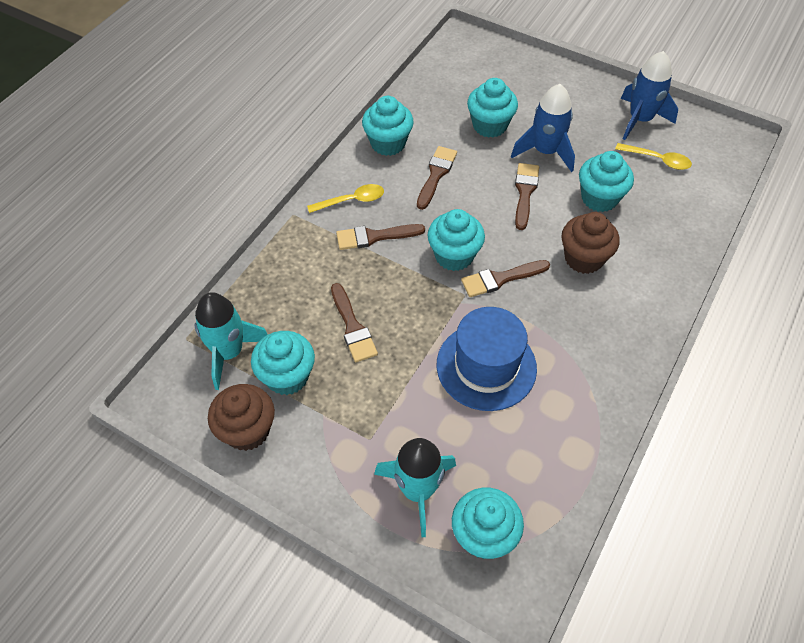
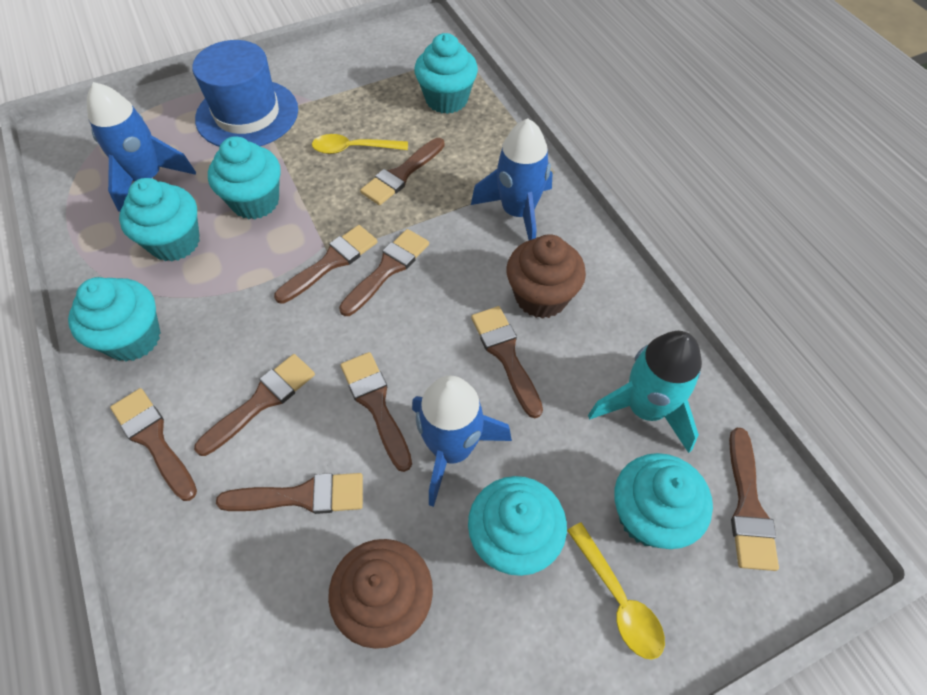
blue rocket: 2 -> 3
brown brush: 5 -> 9
turquoise rocket: 2 -> 1

